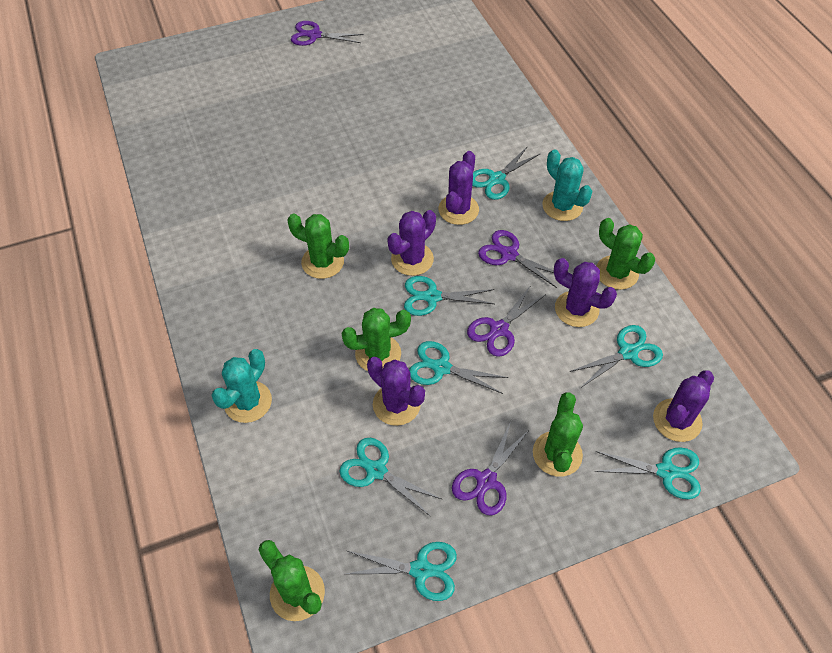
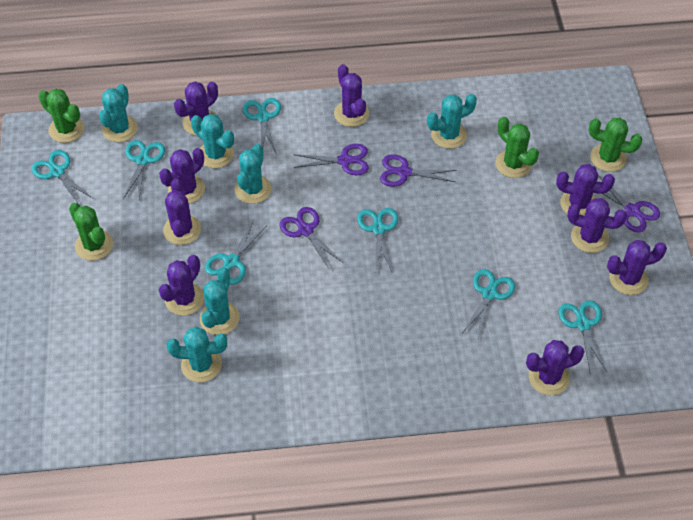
green cactus: 5 -> 4
purple cactus: 5 -> 9
turquoise cactus: 2 -> 6

